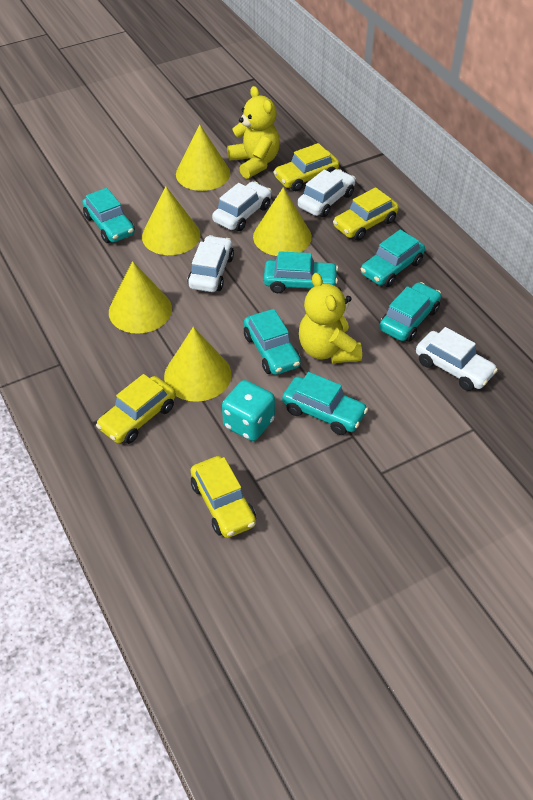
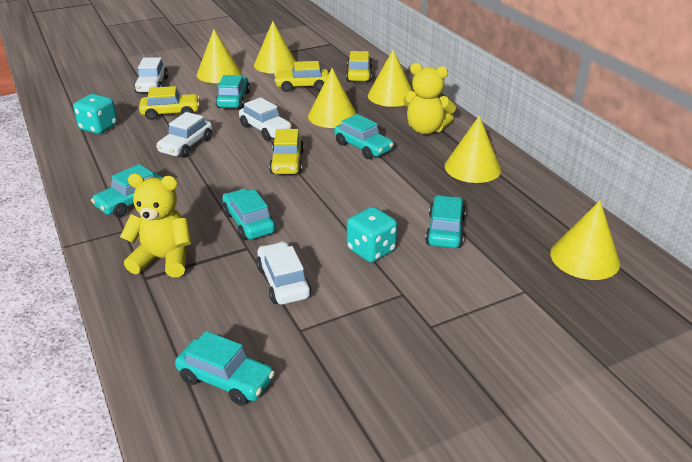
turquoise dice: 1 -> 2
yellow cone: 5 -> 6

